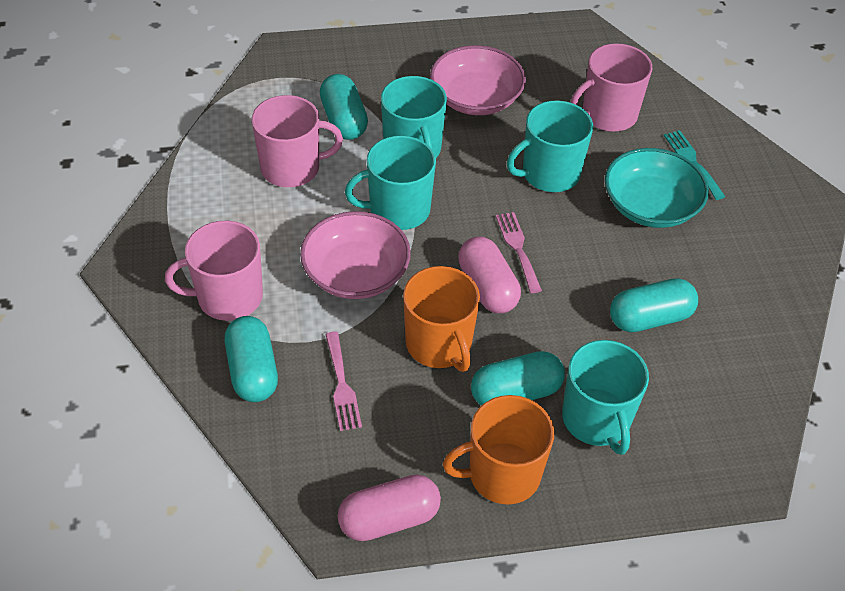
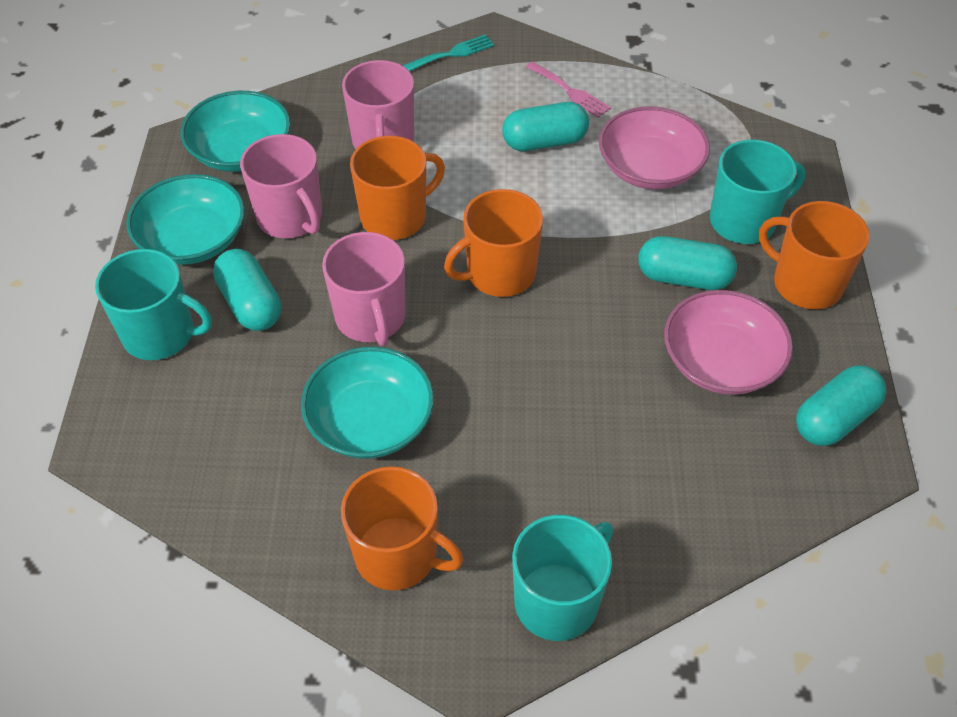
orange mug: 2 -> 4
pink capsule: 2 -> 0
pink fork: 2 -> 1
turquoise bowl: 1 -> 3
turquoise mug: 4 -> 3

